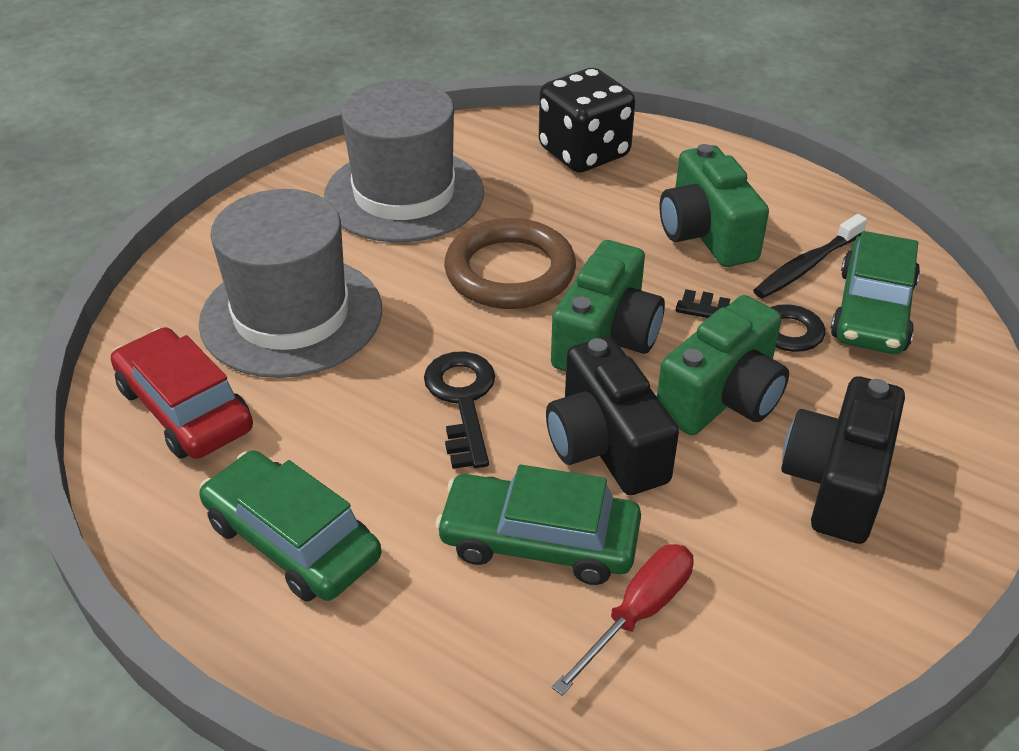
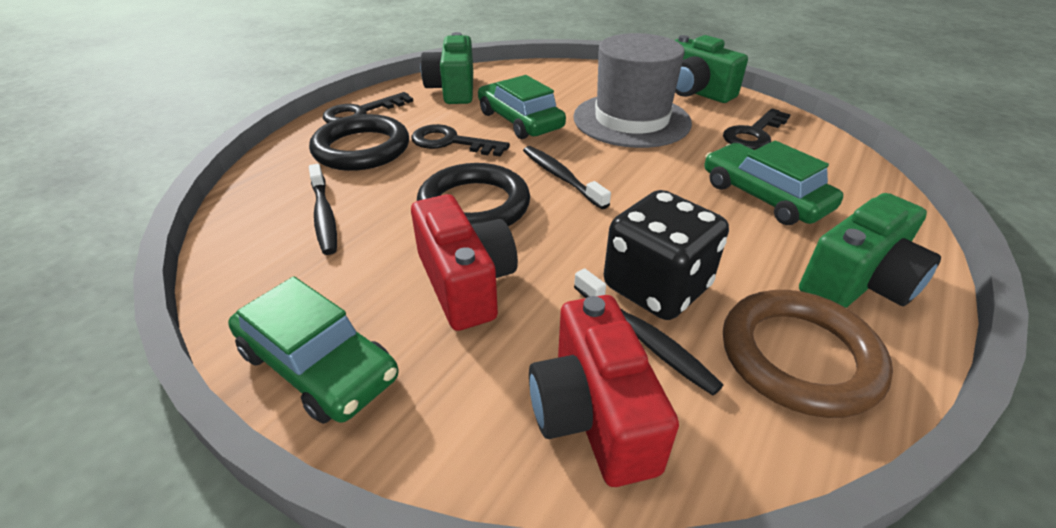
black camera: 2 -> 0
black key: 2 -> 3
black ring: 0 -> 2
black toothbrush: 1 -> 3
grey hat: 2 -> 1
red camera: 0 -> 2
red car: 1 -> 0
red screwdriver: 1 -> 0

